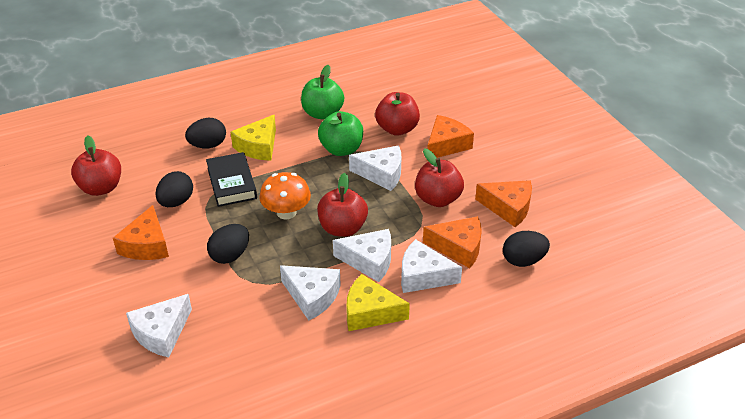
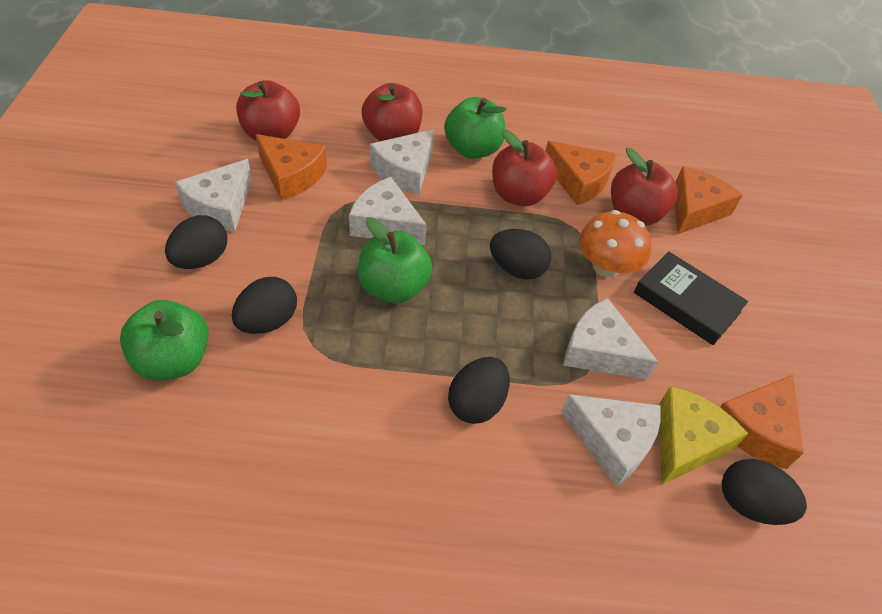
black egg: 4 -> 5
green apple: 2 -> 3
yellow cheese: 2 -> 1

